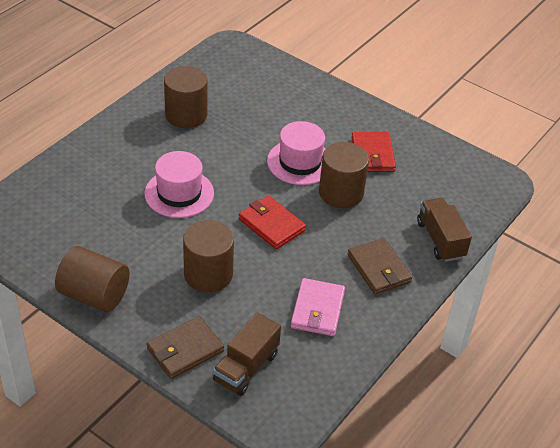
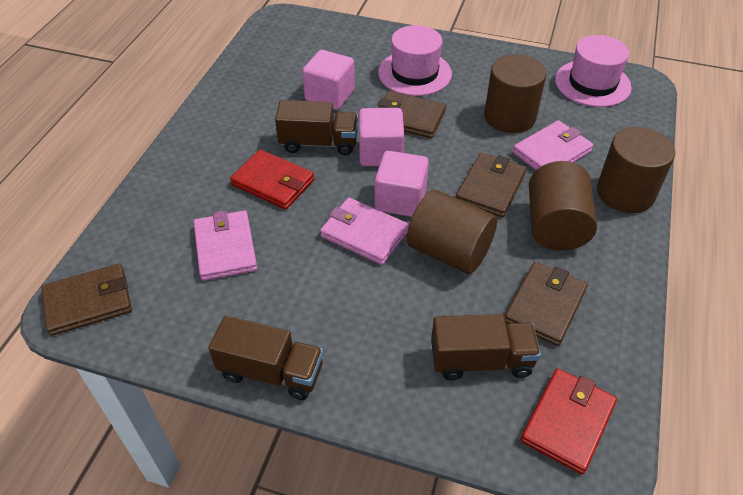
brown truck: 2 -> 3
brown wallet: 2 -> 4
pink cube: 0 -> 3
pink wallet: 1 -> 3

